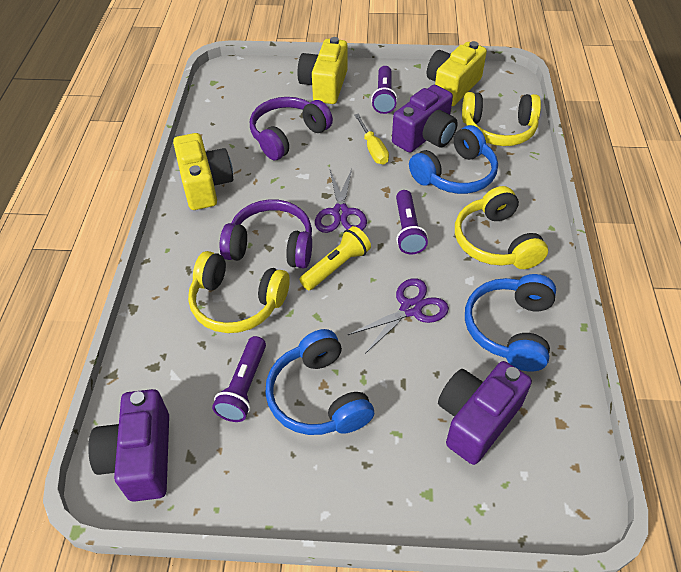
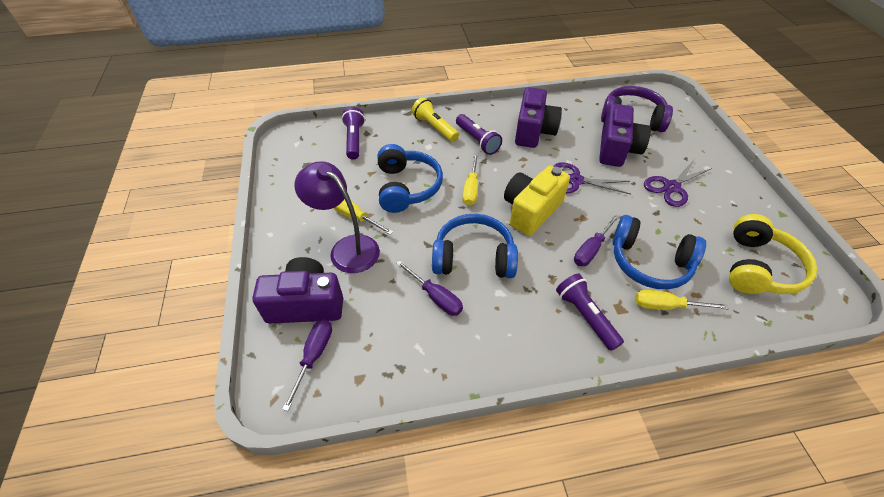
purple headphones: 2 -> 1
purple lamp: 0 -> 1
purple screwdriver: 0 -> 3
yellow camera: 3 -> 1
yellow headphones: 3 -> 1
yellow screwdriver: 1 -> 3

